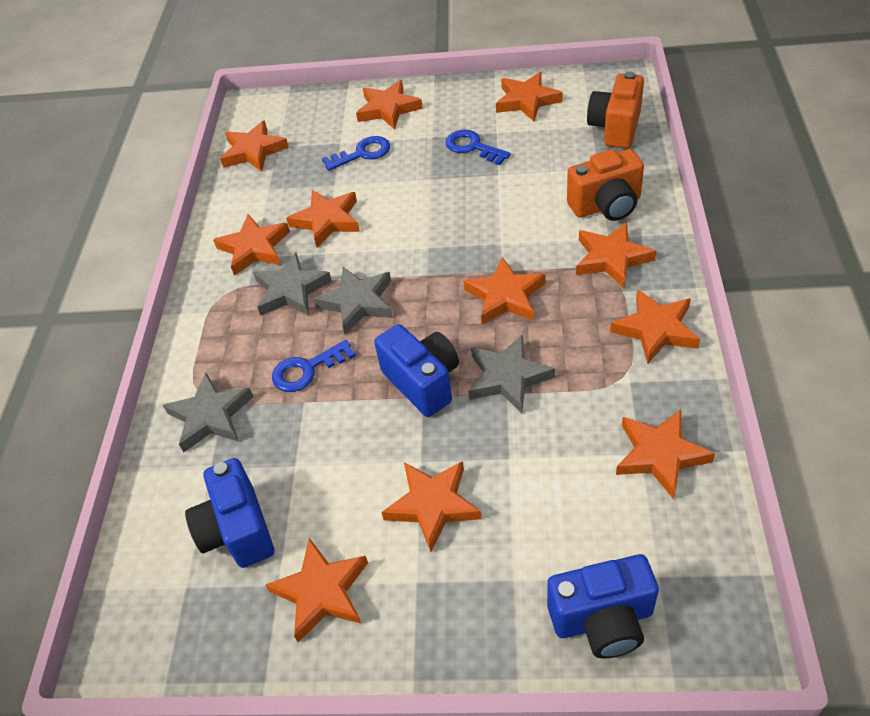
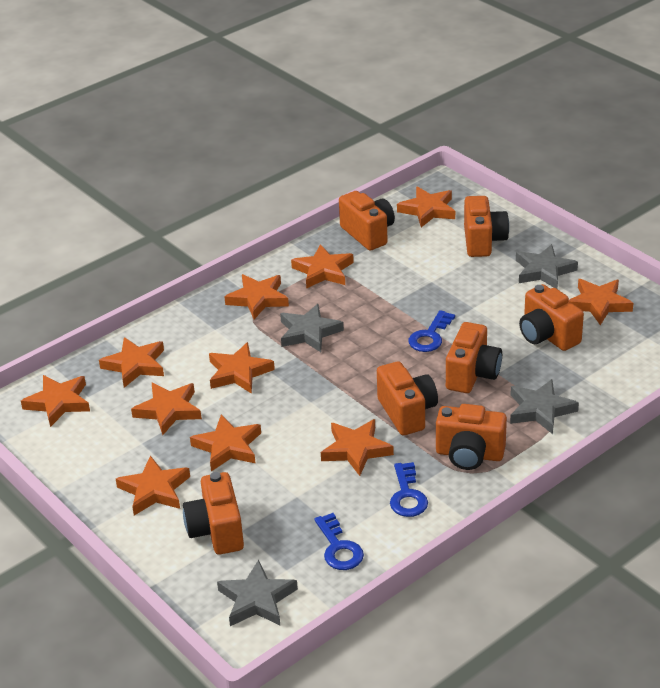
blue camera: 3 -> 0
orange camera: 2 -> 7

